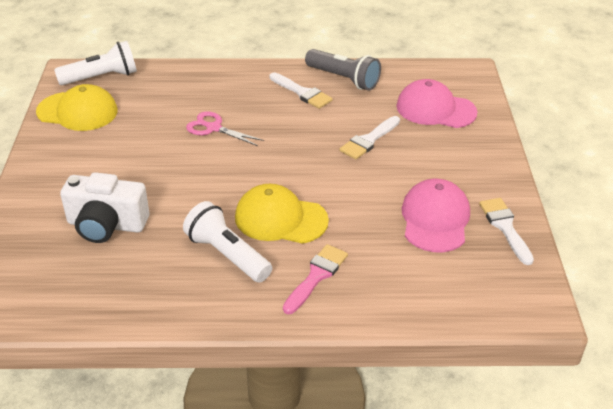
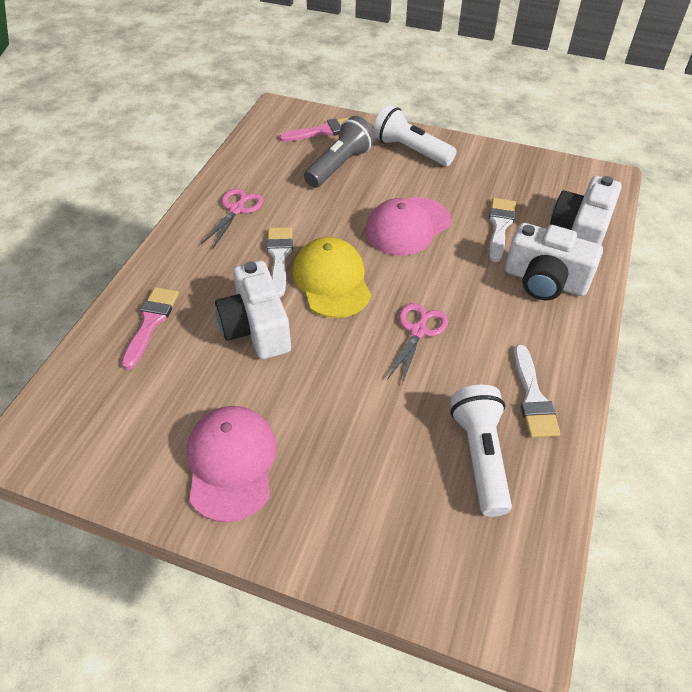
pink brush: 1 -> 2
pink scissors: 1 -> 2
white camera: 1 -> 3
yellow cap: 2 -> 1

